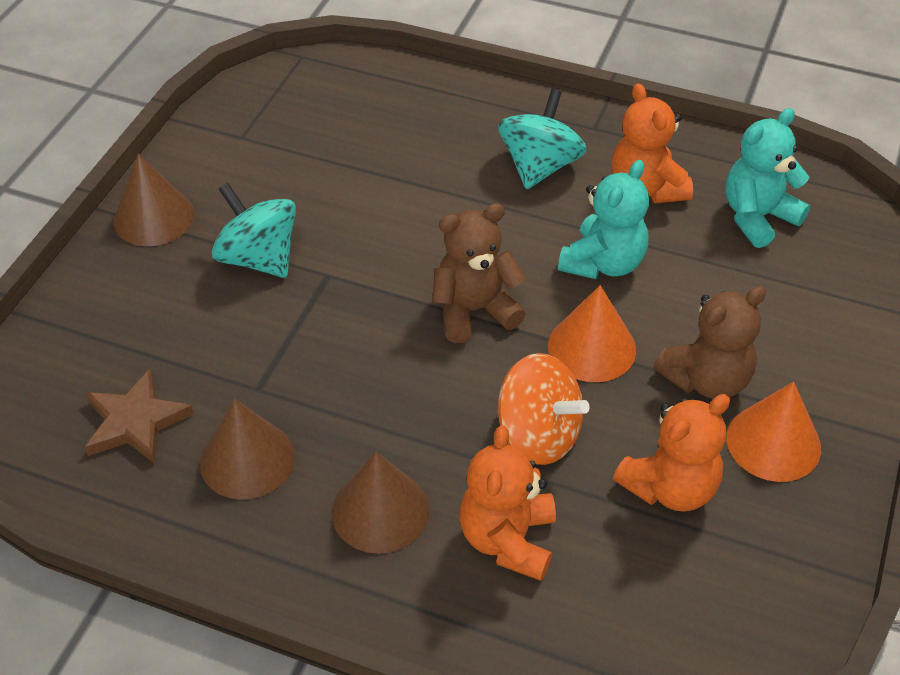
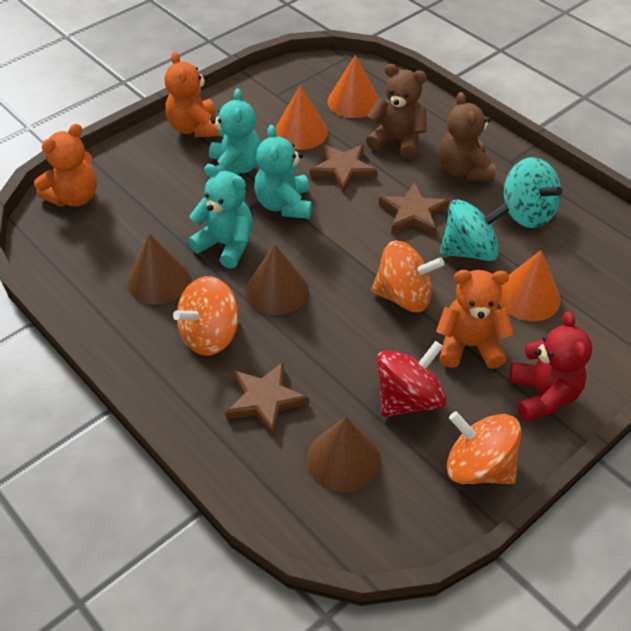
brown star: 1 -> 3
orange cone: 2 -> 3
orange spinning top: 1 -> 3
red spinning top: 0 -> 1
red teddy bear: 0 -> 1
turquoise teddy bear: 2 -> 3

